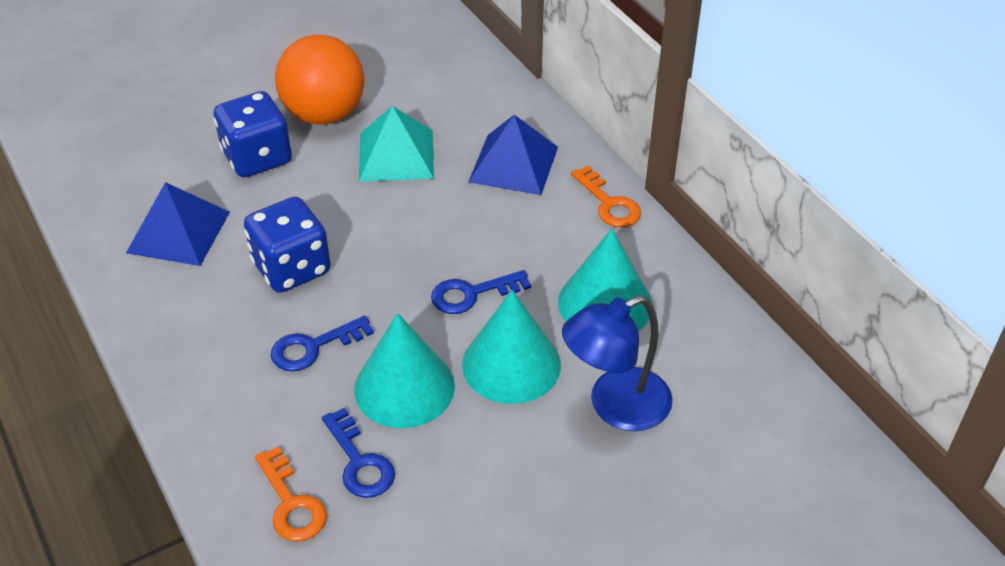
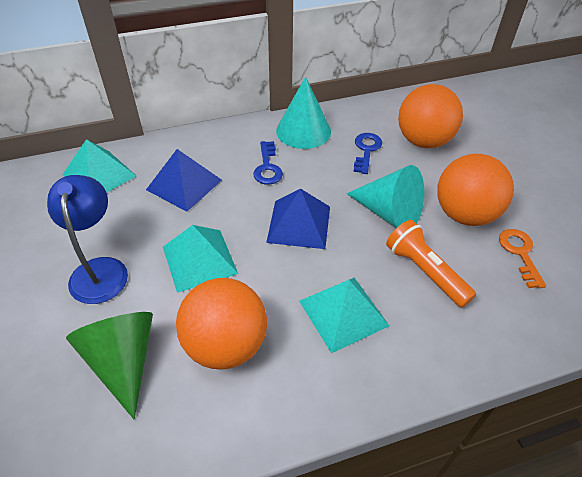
blue dice: 2 -> 0
blue key: 3 -> 2
green cone: 0 -> 1
orange ball: 1 -> 3
orange flashlight: 0 -> 1
orange key: 2 -> 1
turquoise cone: 3 -> 2
turquoise pyramid: 1 -> 3

